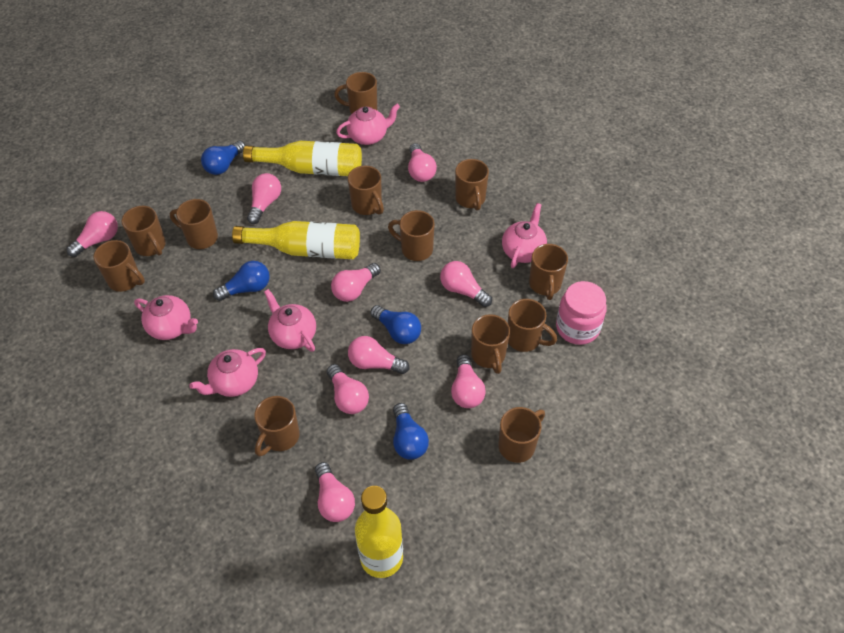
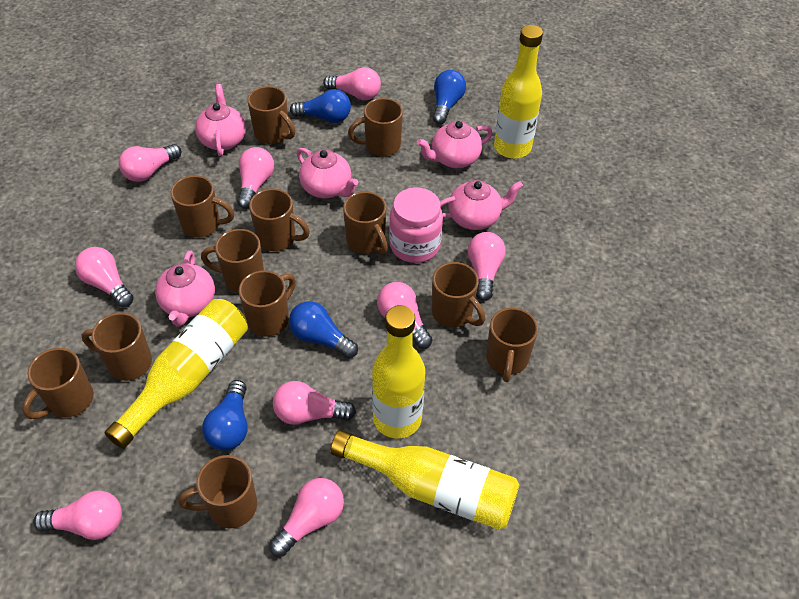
yellow bottle: 3 -> 4

